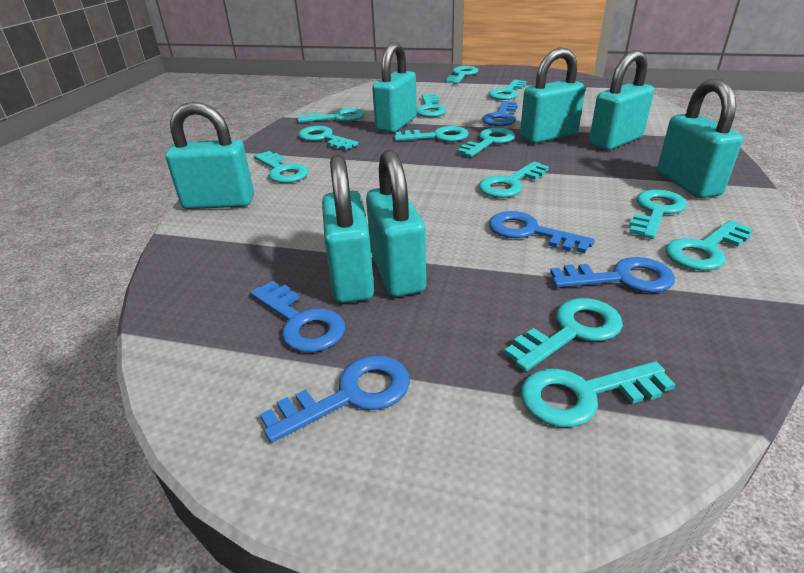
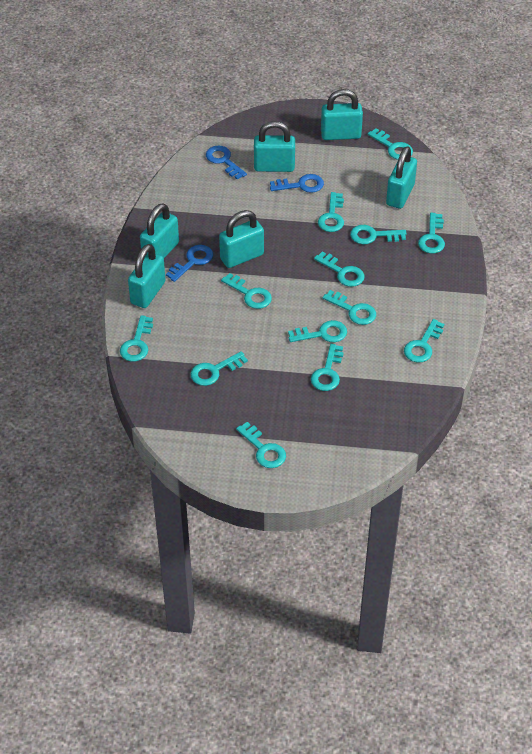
blue key: 5 -> 3
turquoise padlock: 7 -> 6

